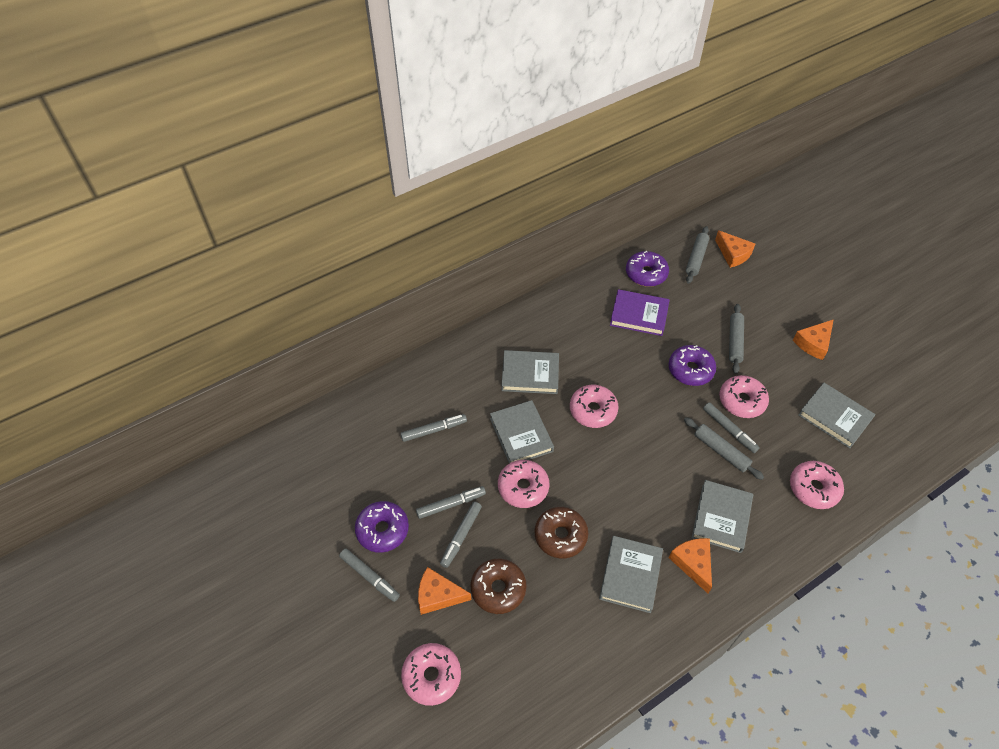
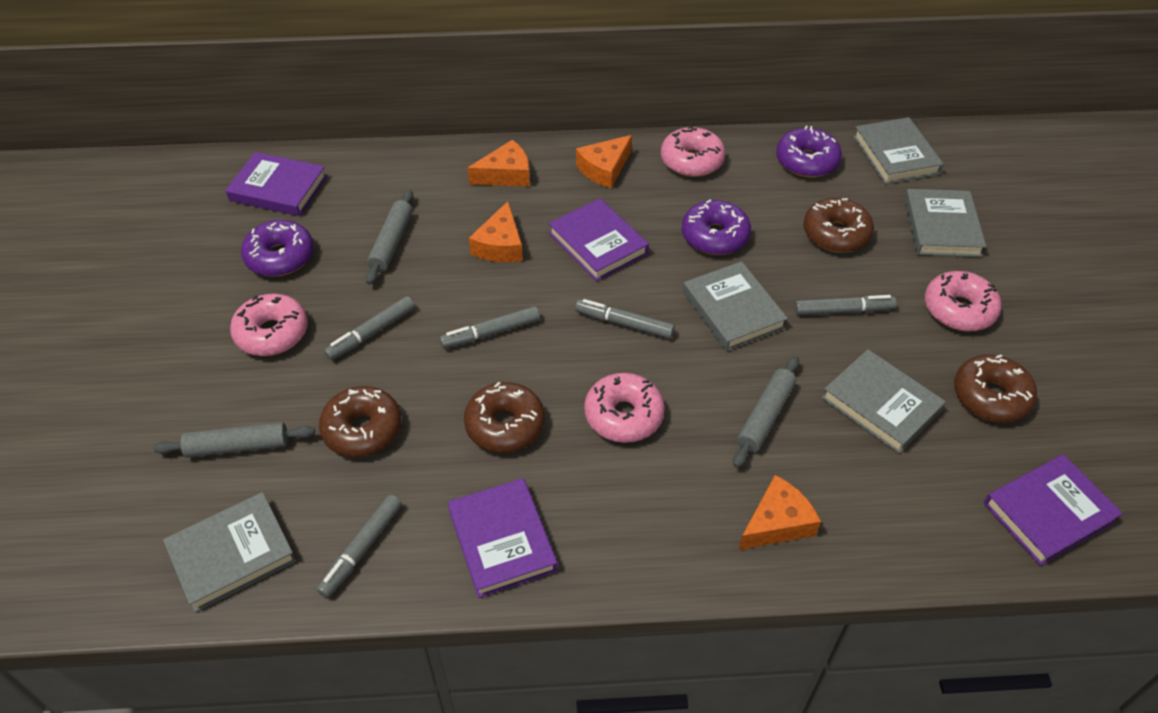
brown donut: 2 -> 4
pink donut: 5 -> 4
purple book: 1 -> 4

